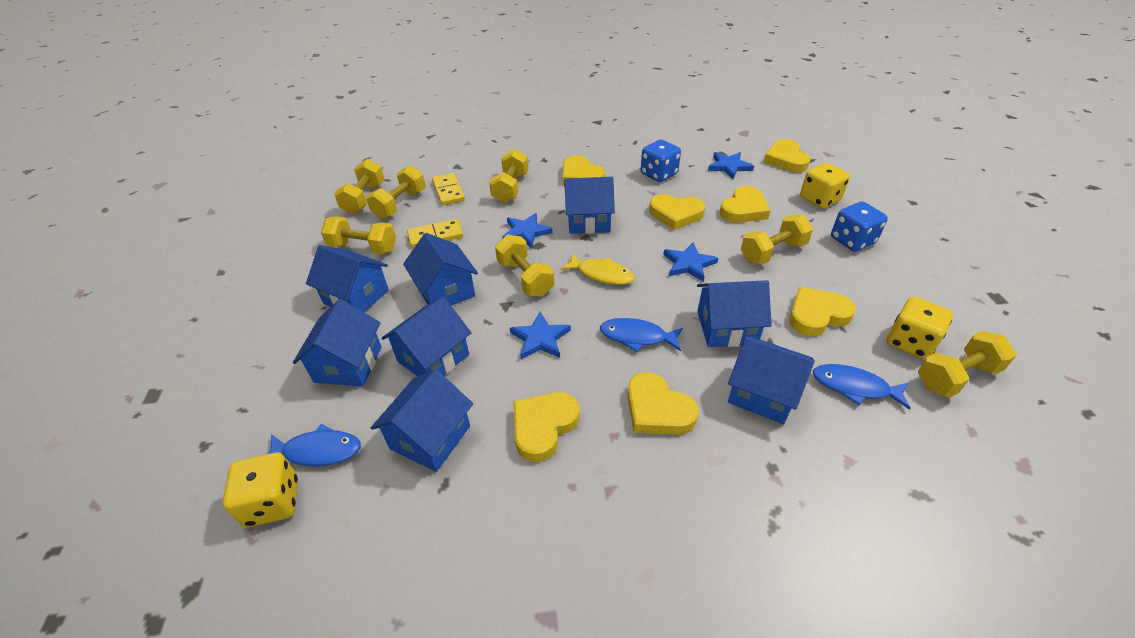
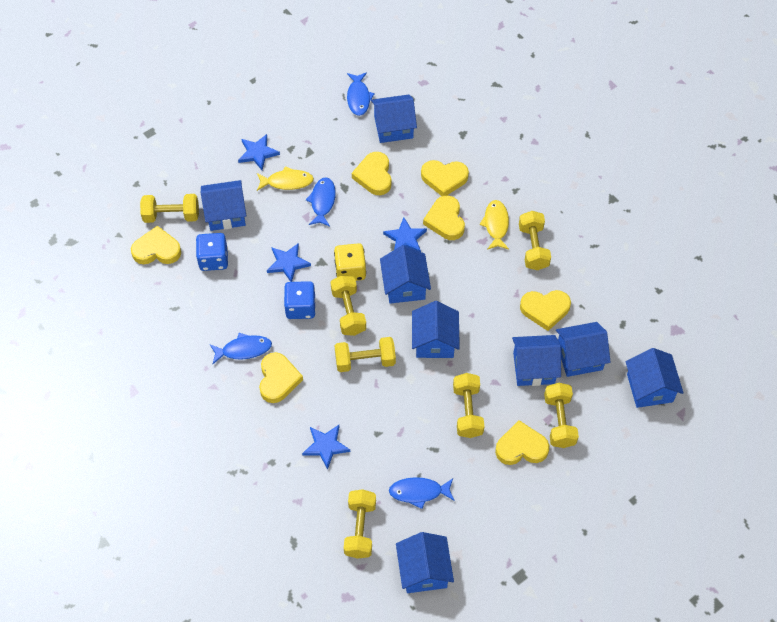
blue fish: 3 -> 4
yellow dice: 3 -> 1
yellow domino: 2 -> 0
yellow fish: 1 -> 2

